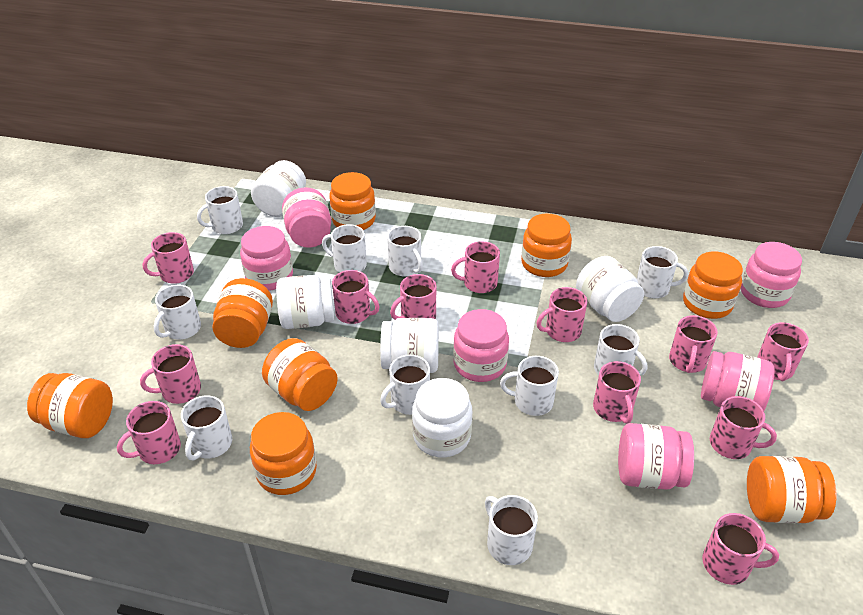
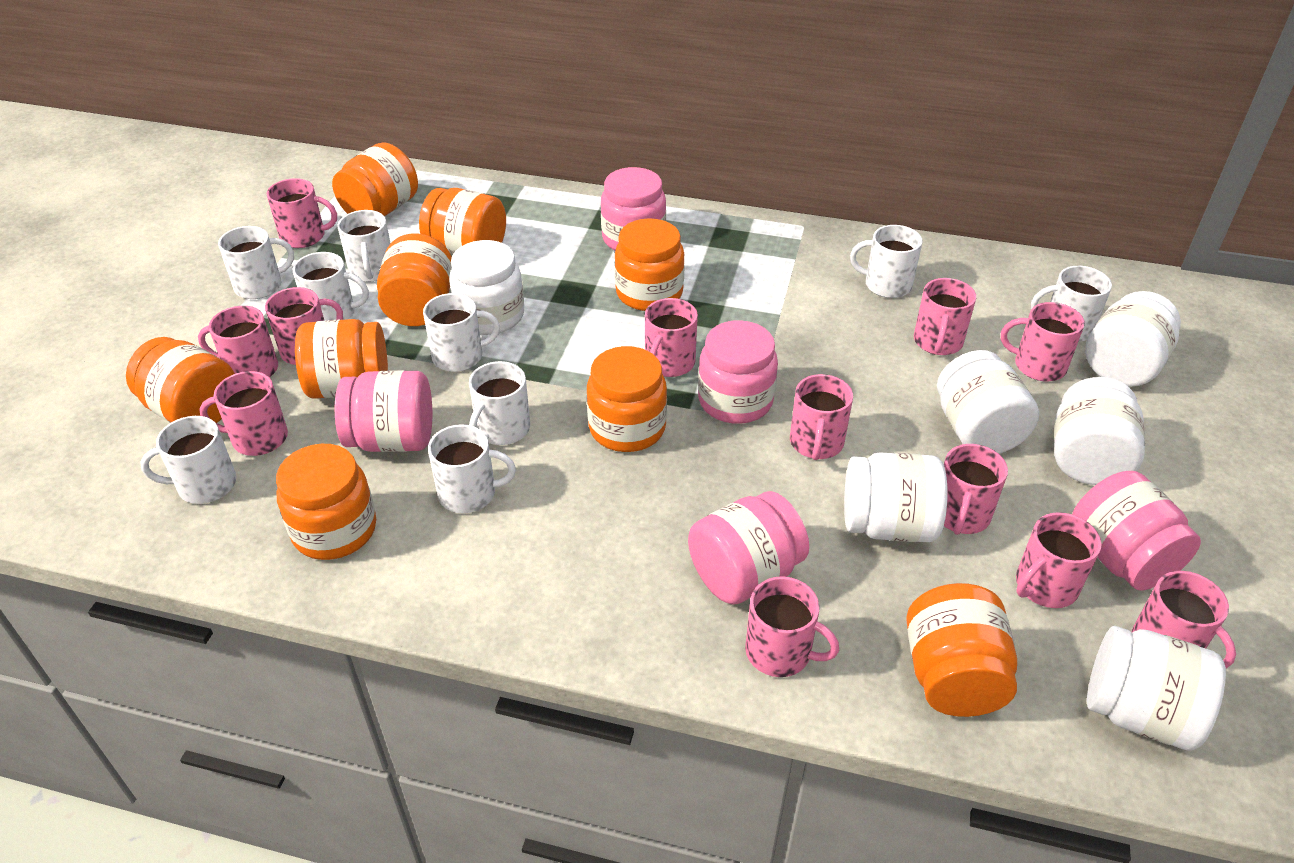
orange jar: 8 -> 9
pink jar: 6 -> 5
white jar: 5 -> 6
white mug: 10 -> 9

